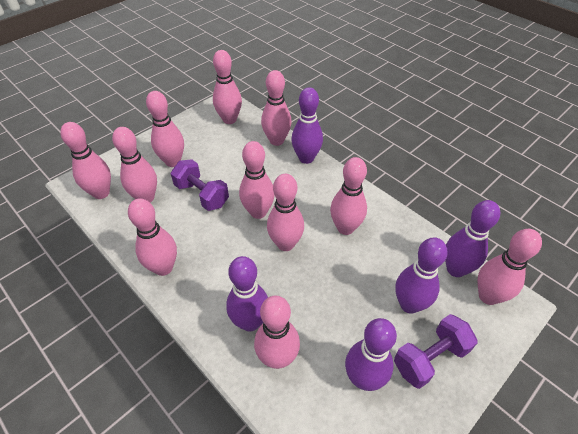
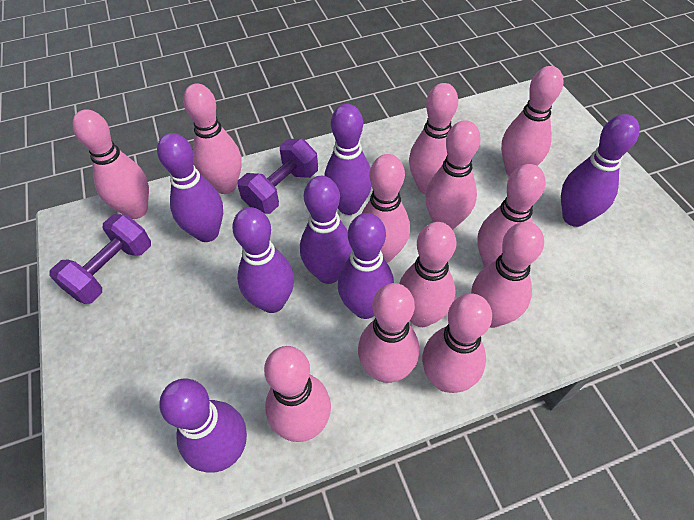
pink bowling pin: 11 -> 12
purple bowling pin: 5 -> 7

